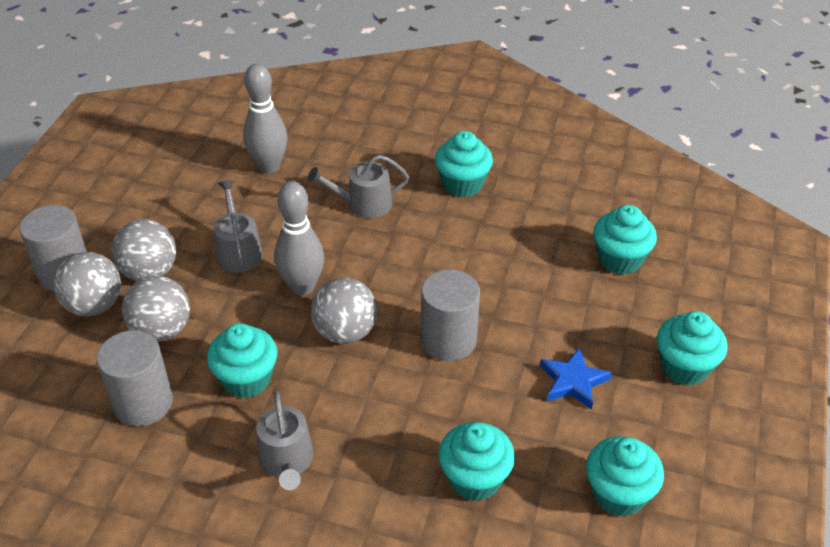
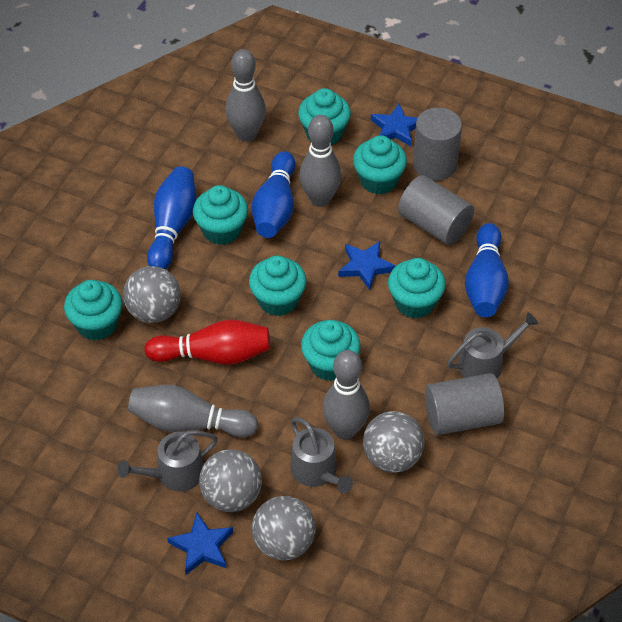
blue bowling pin: 0 -> 3
blue star: 1 -> 3
grey bowling pin: 2 -> 4
red bowling pin: 0 -> 1
turquoise cupcake: 6 -> 7

